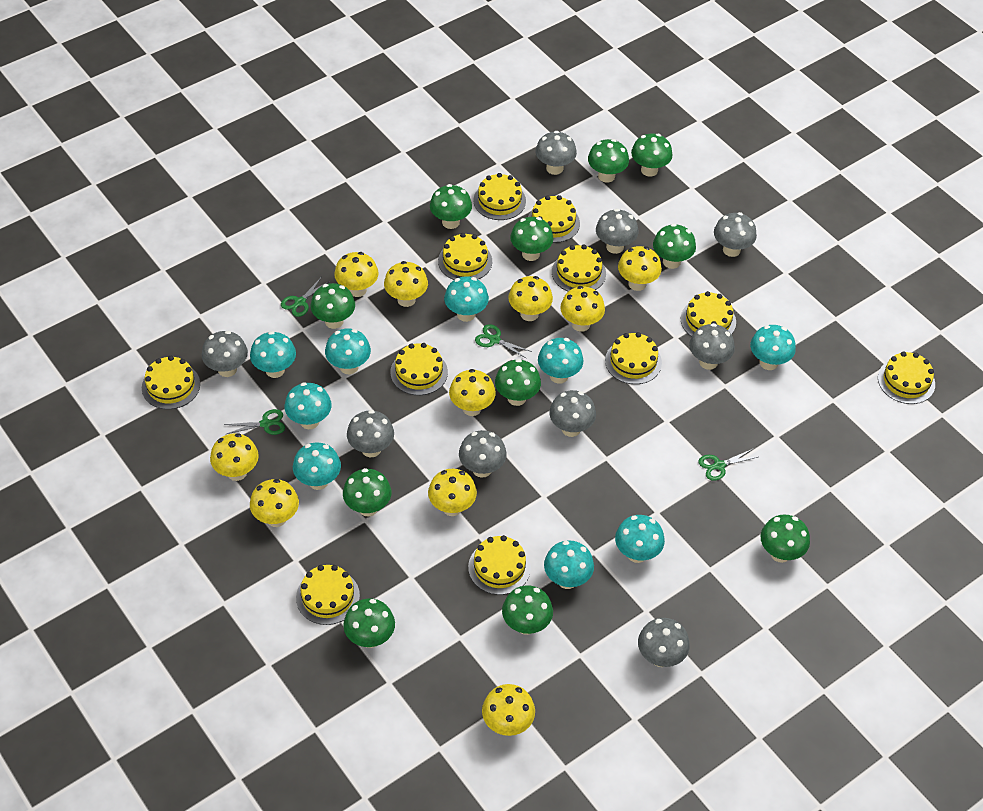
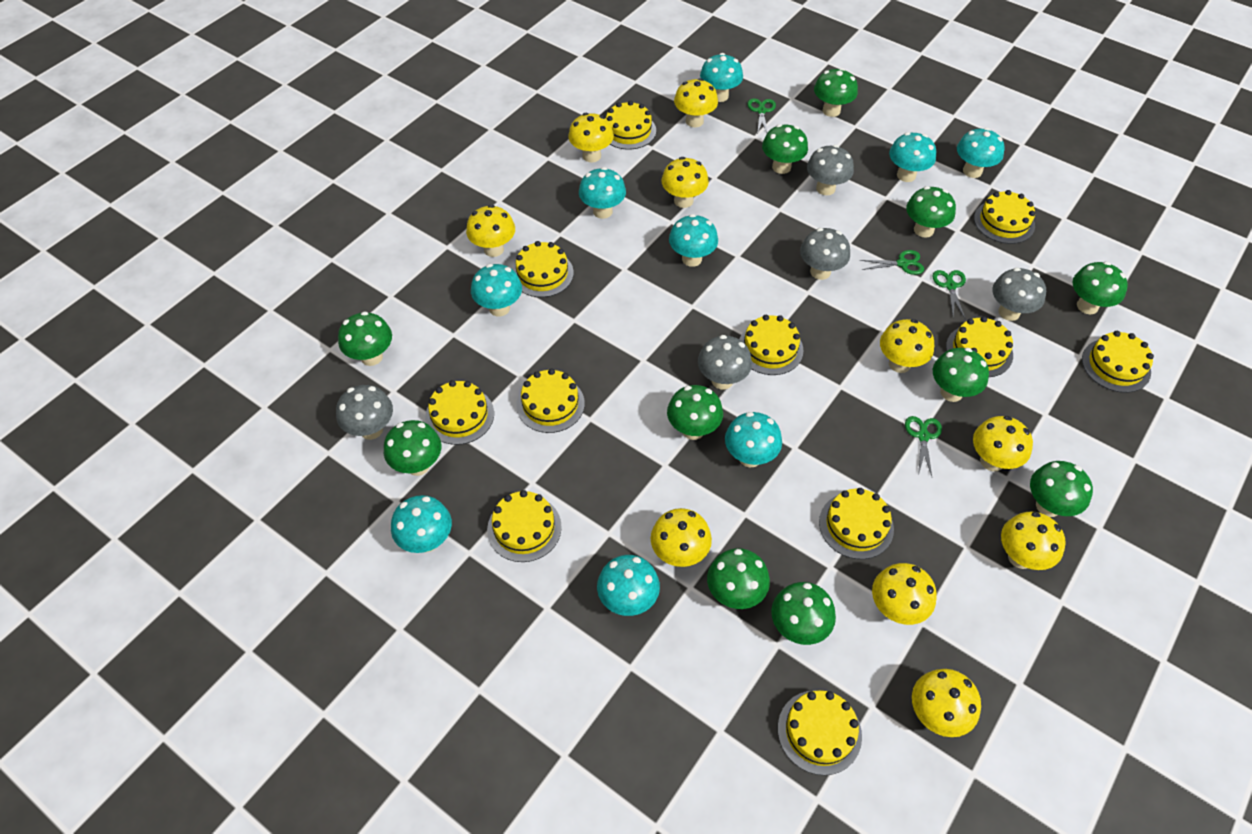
grey mushroom: 9 -> 5

